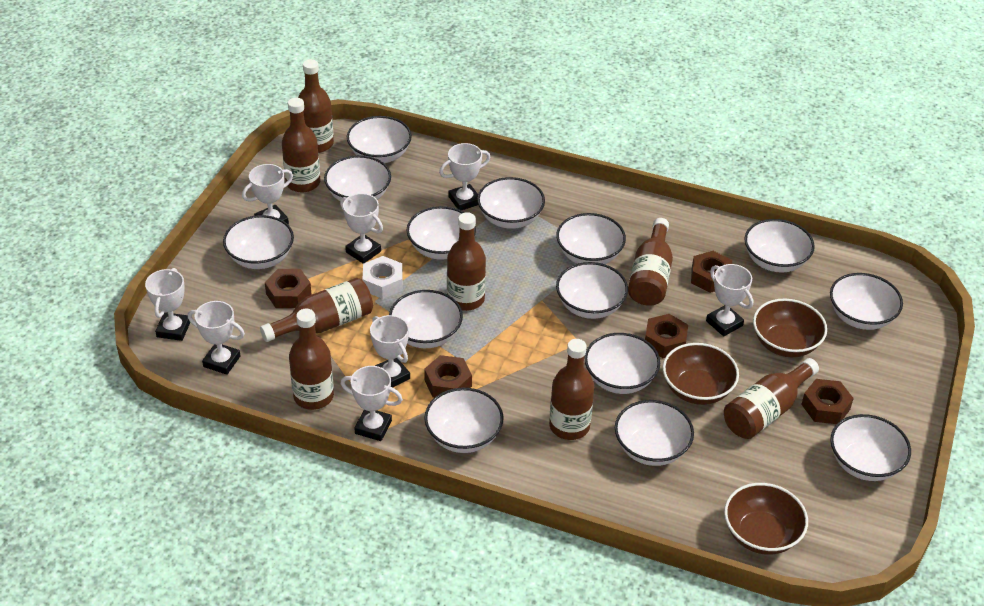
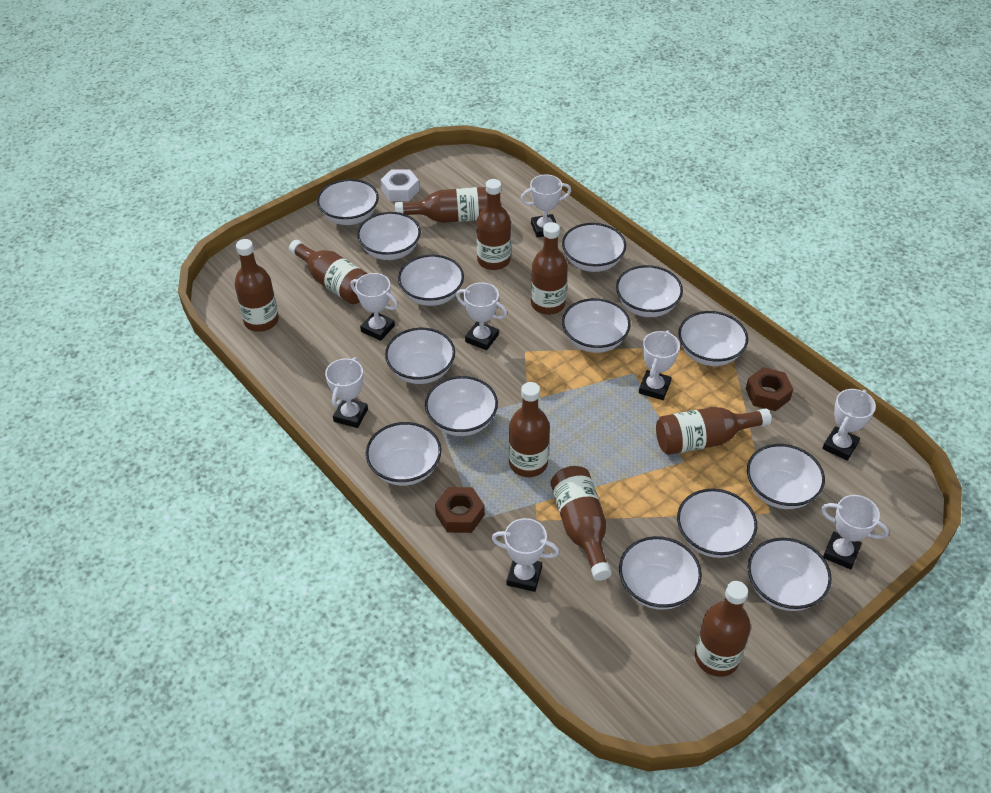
brown bottle: 8 -> 9
brown bowl: 3 -> 0
brown nut: 5 -> 2

